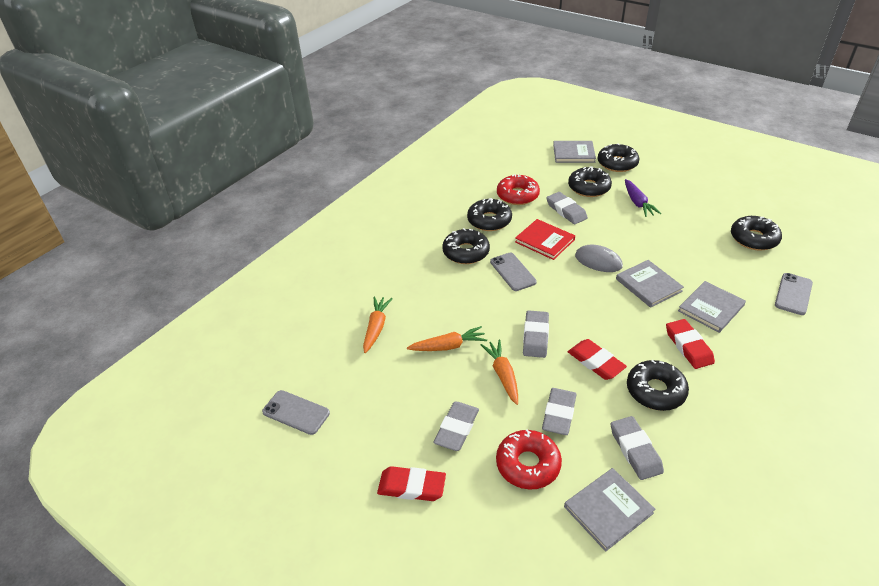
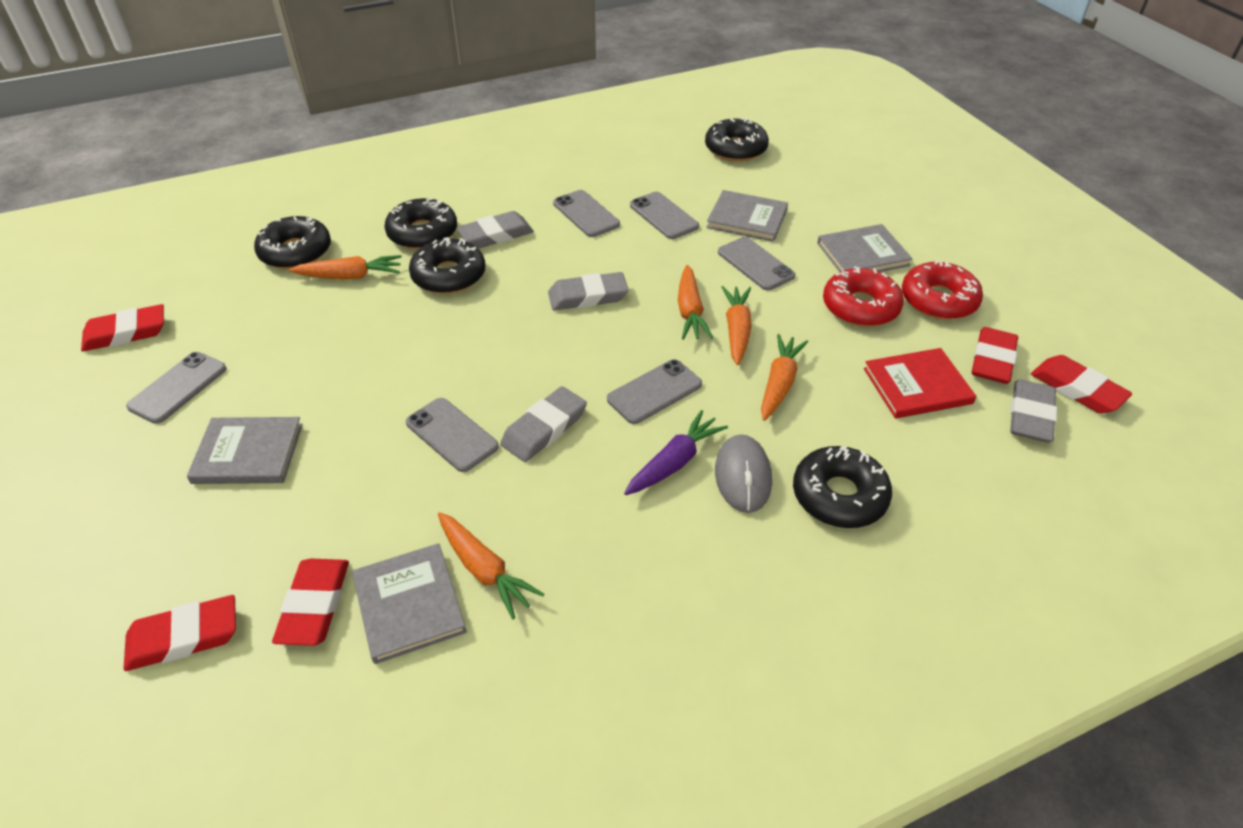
black donut: 6 -> 5
grey eraser: 5 -> 4
grey phone: 3 -> 6
orange carrot: 3 -> 5
red eraser: 3 -> 5

